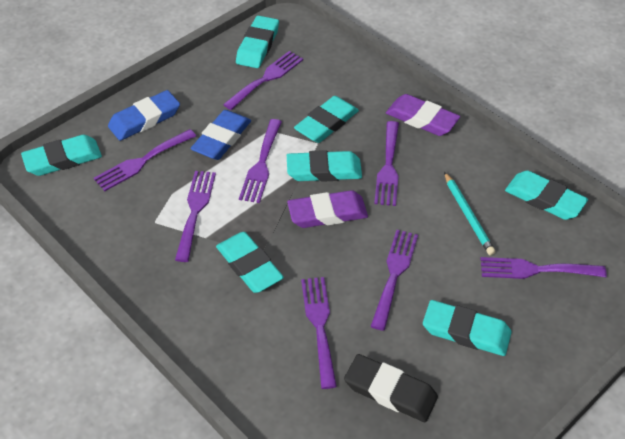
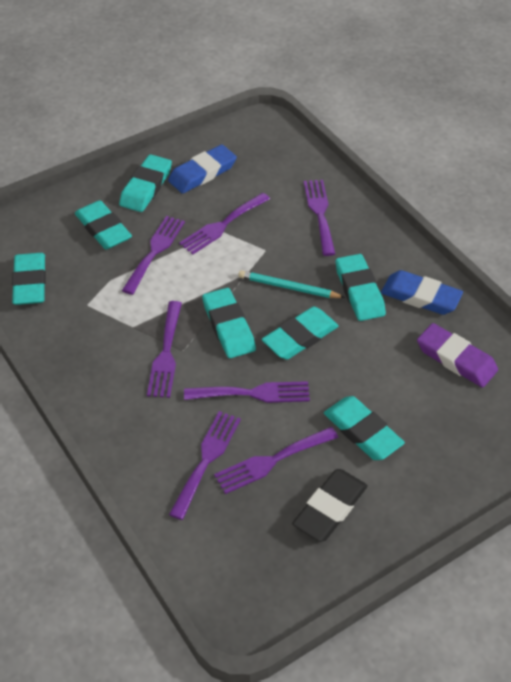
purple eraser: 2 -> 1
purple fork: 8 -> 7

